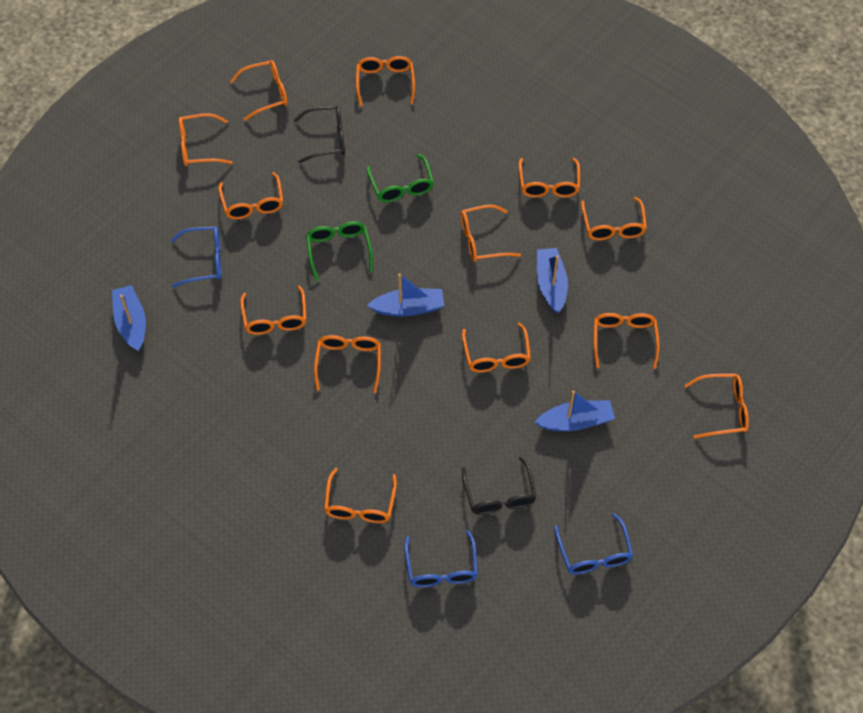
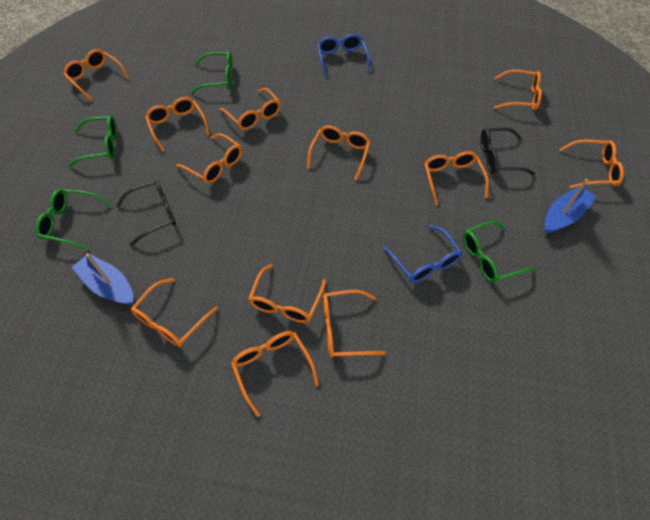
blue boat: 4 -> 2
blue glasses: 3 -> 2
green glasses: 2 -> 4
orange glasses: 13 -> 12

